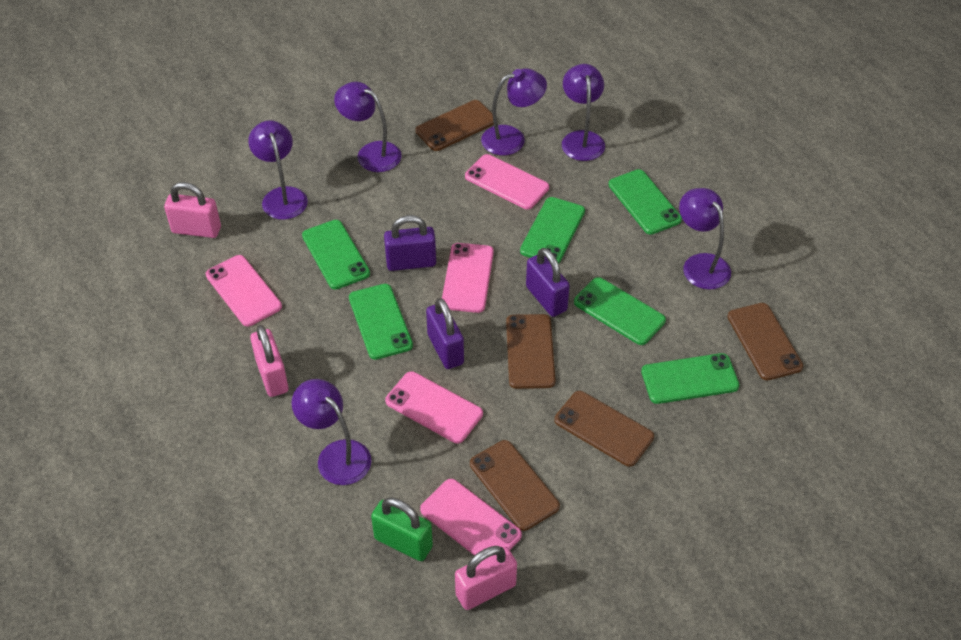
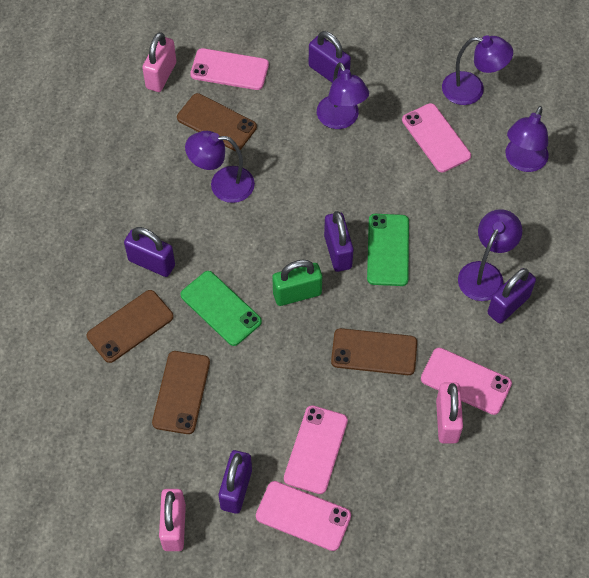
brown phone: 5 -> 4
green phone: 6 -> 2
purple lamp: 6 -> 5
purple padlock: 3 -> 5

